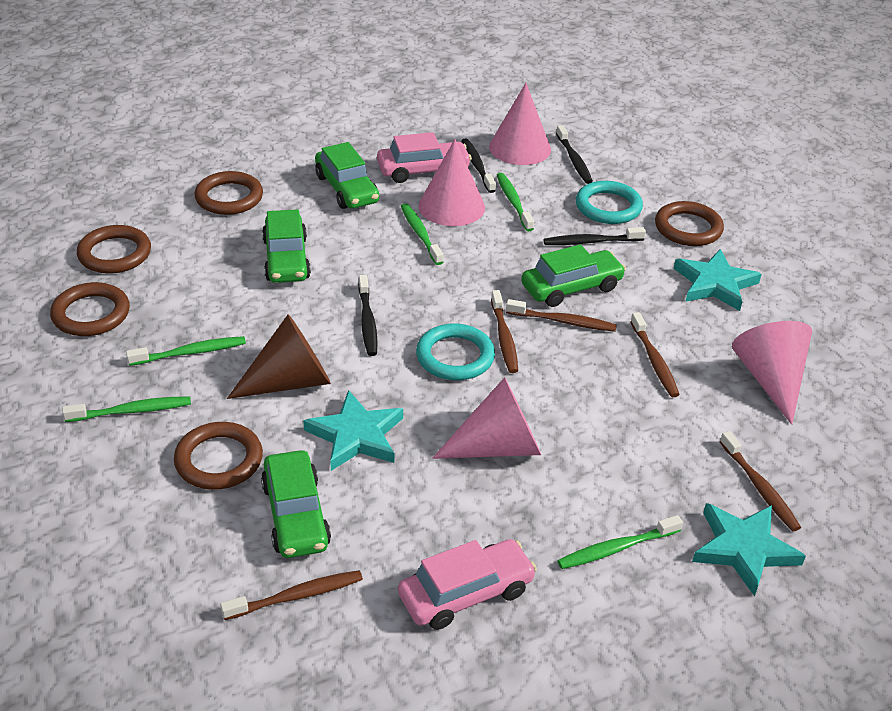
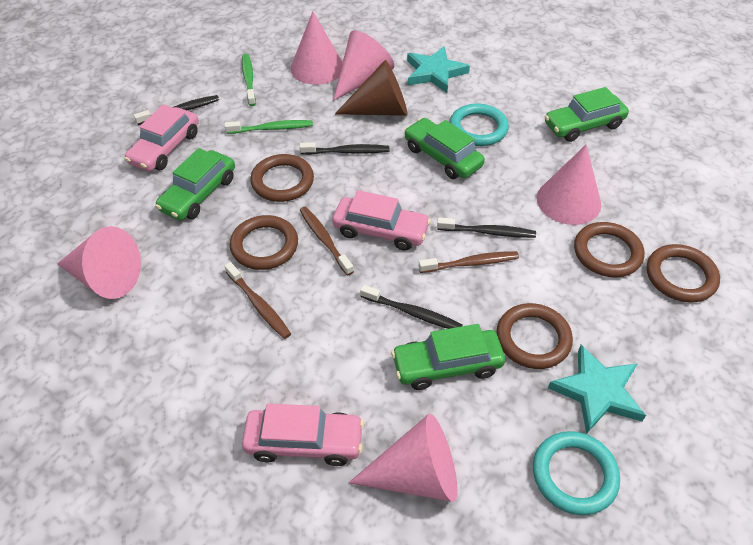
brown toothbrush: 5 -> 3
green toothbrush: 5 -> 2
pink car: 2 -> 3
pink cone: 4 -> 5
turquoise star: 3 -> 2

